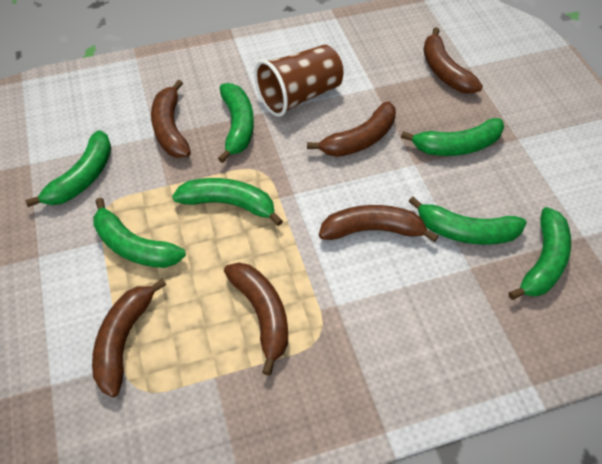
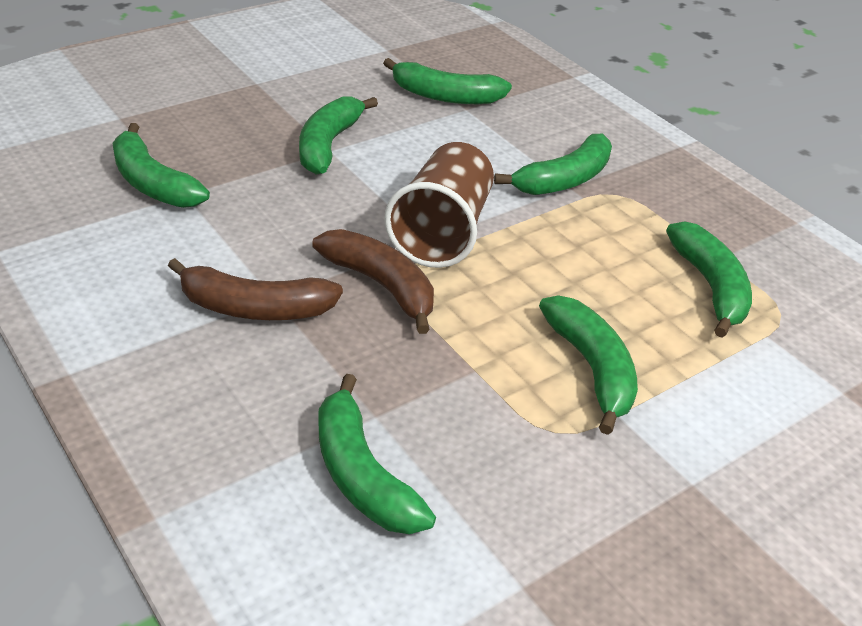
brown banana: 6 -> 2

